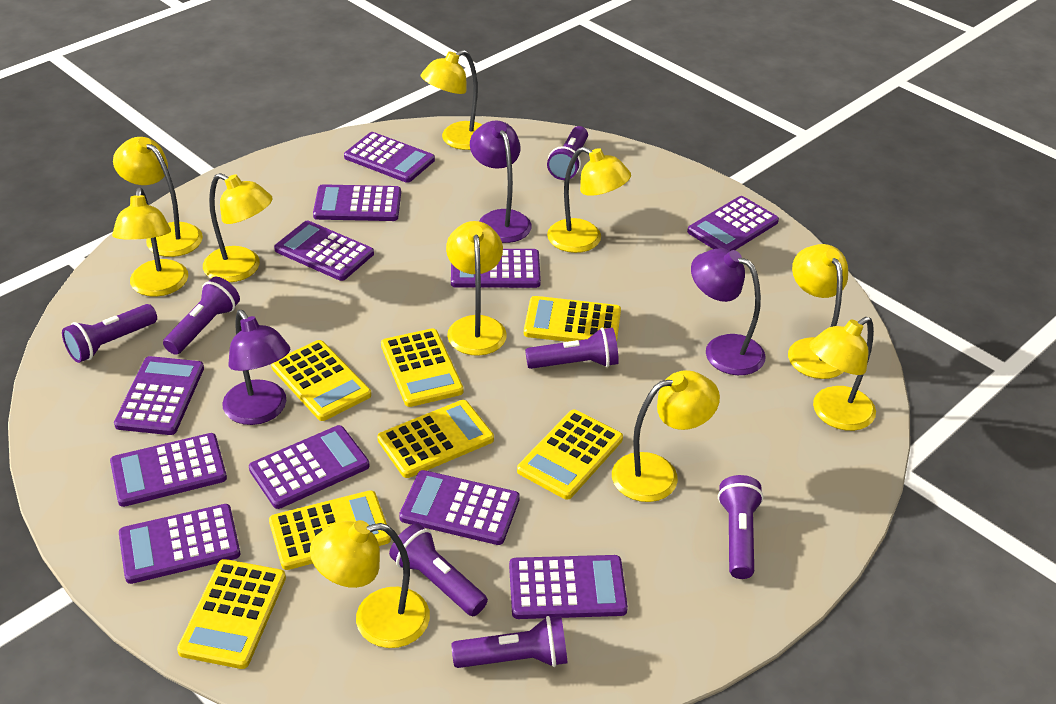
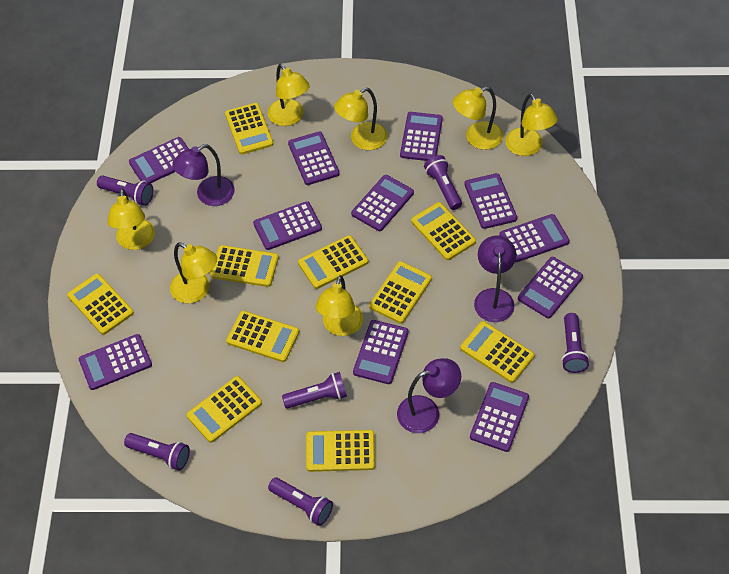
purple flashlight: 7 -> 6
yellow calculator: 7 -> 10
yellow lamp: 10 -> 7

